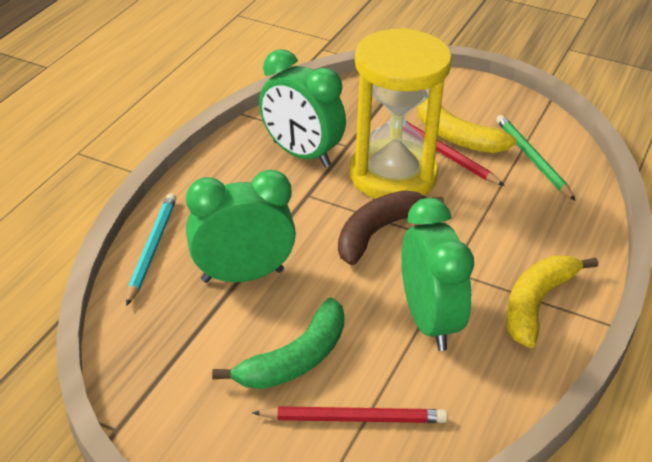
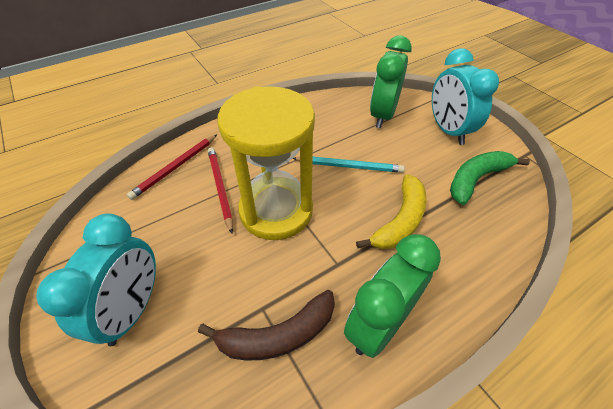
green clock: 3 -> 2
green pencil: 1 -> 0
turquoise clock: 0 -> 2
yellow banana: 2 -> 1

